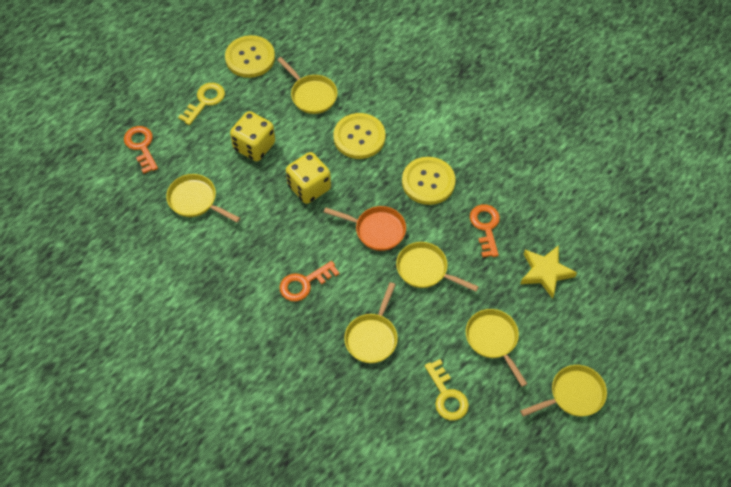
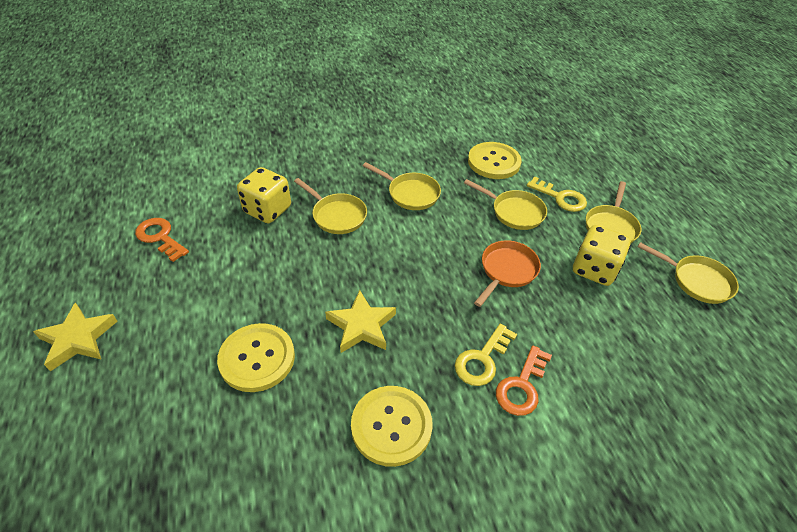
orange key: 3 -> 2
yellow pan: 6 -> 5
yellow star: 1 -> 2

